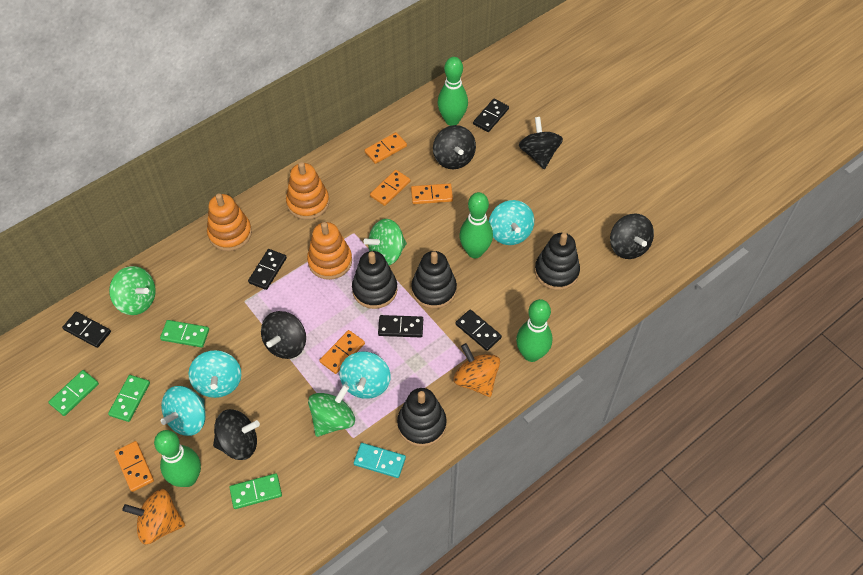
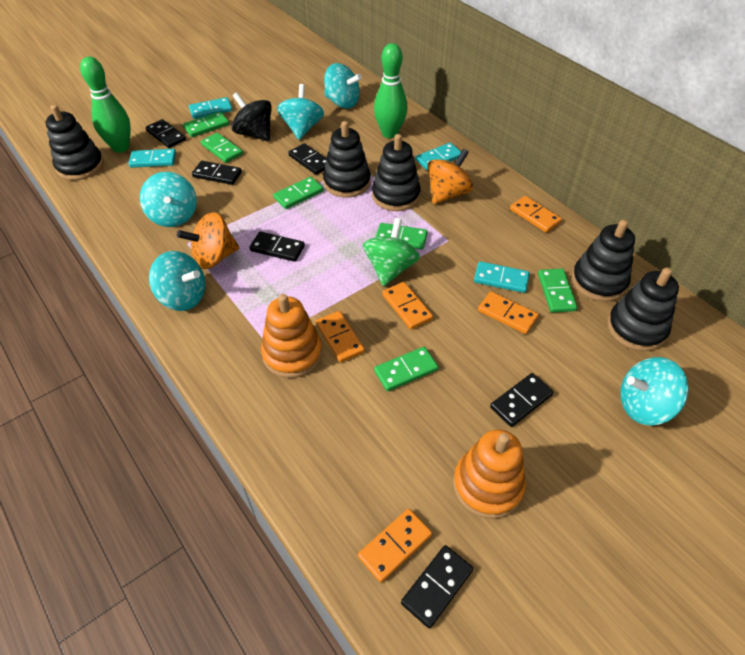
black domino: 5 -> 6
black spinning top: 5 -> 1
black stacking toy: 4 -> 5
green bowling pin: 4 -> 2
green domino: 4 -> 6
green spinning top: 3 -> 1
orange stacking toy: 3 -> 2
turquoise domino: 1 -> 4
turquoise spinning top: 4 -> 5

